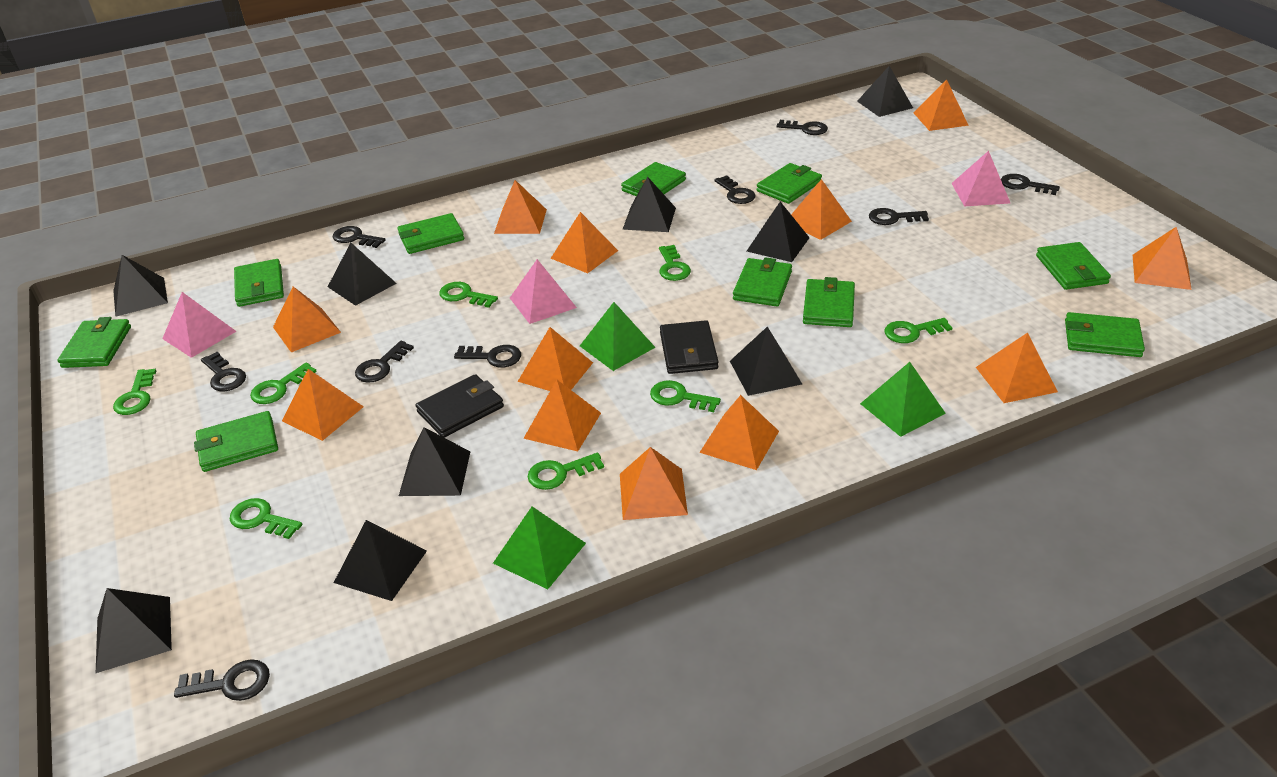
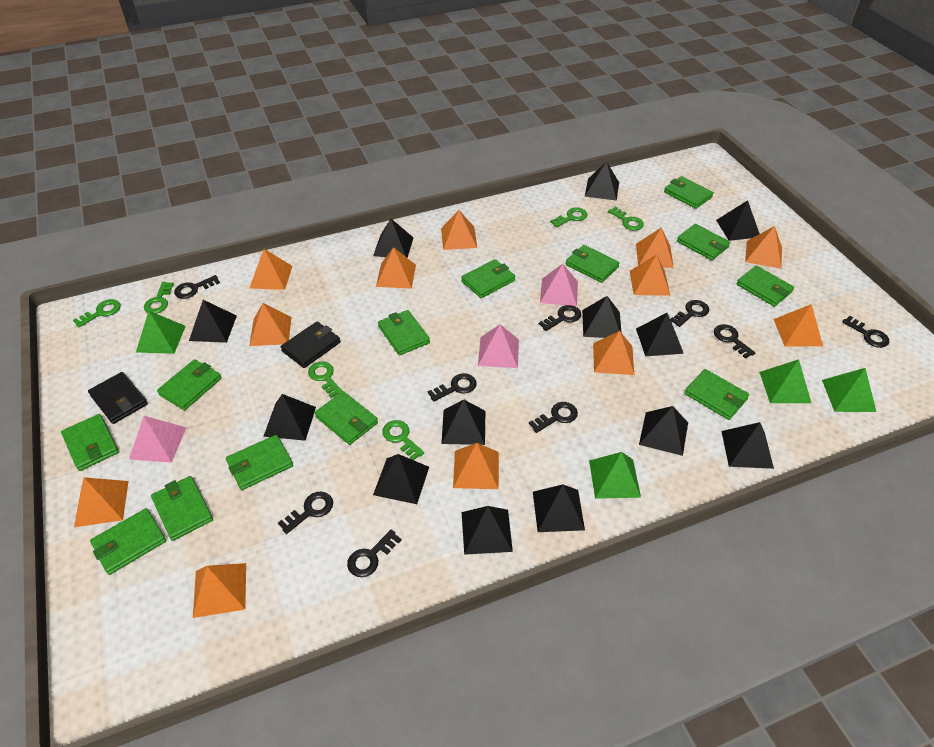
black pyramid: 9 -> 13
green key: 8 -> 6
green pyramid: 3 -> 4
green wallet: 10 -> 13

